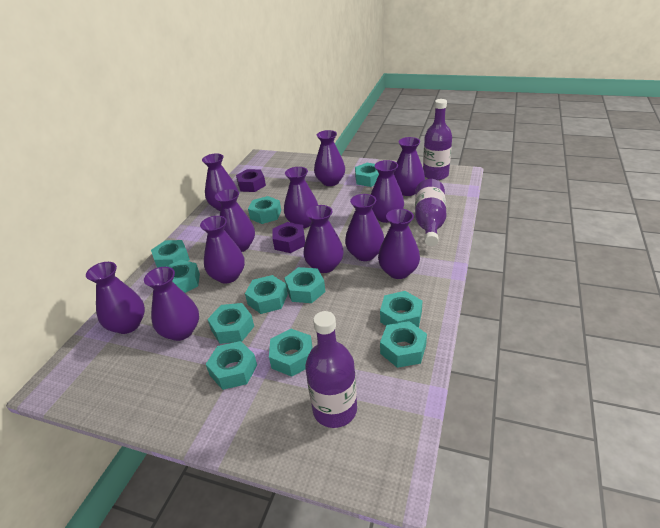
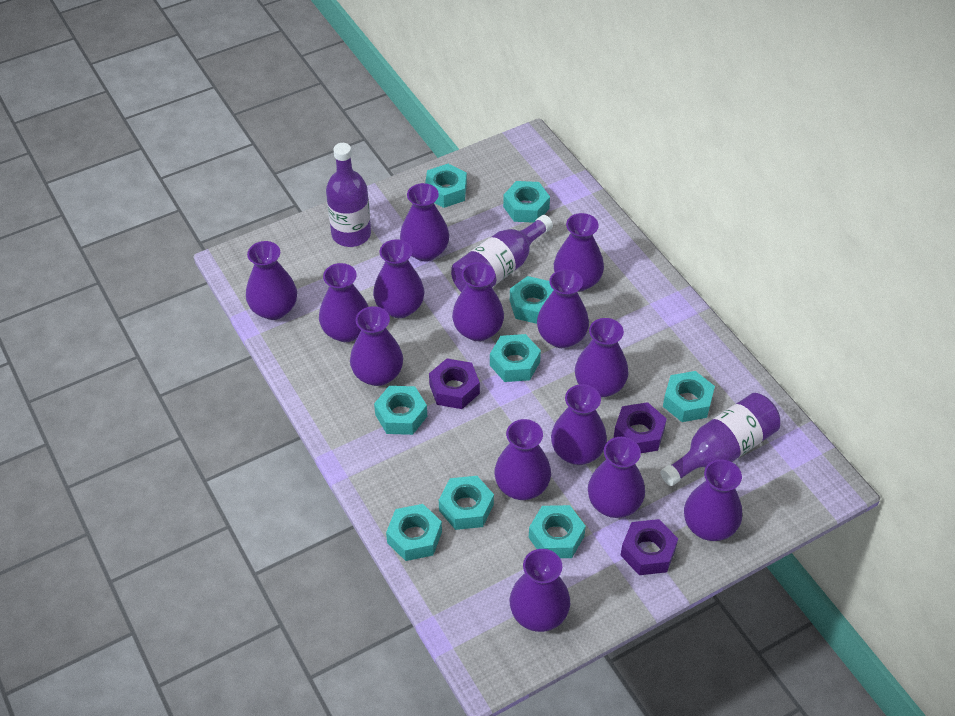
purple nut: 2 -> 3
purple vase: 12 -> 14
turquoise nut: 11 -> 9

